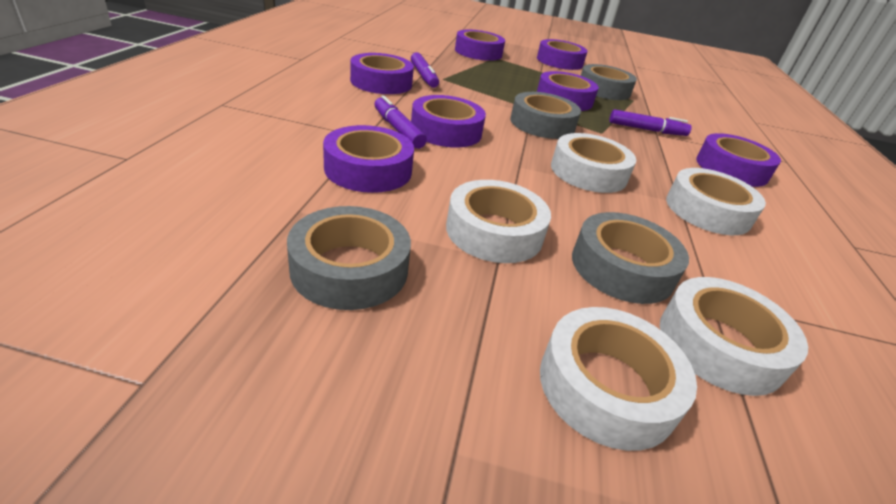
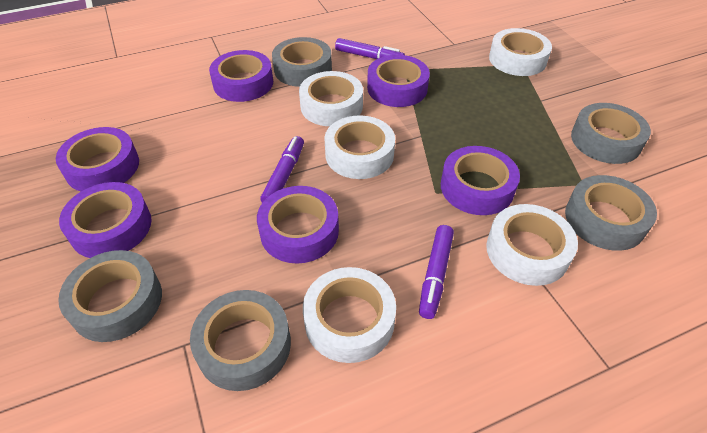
grey tape: 4 -> 5
purple tape: 7 -> 6

